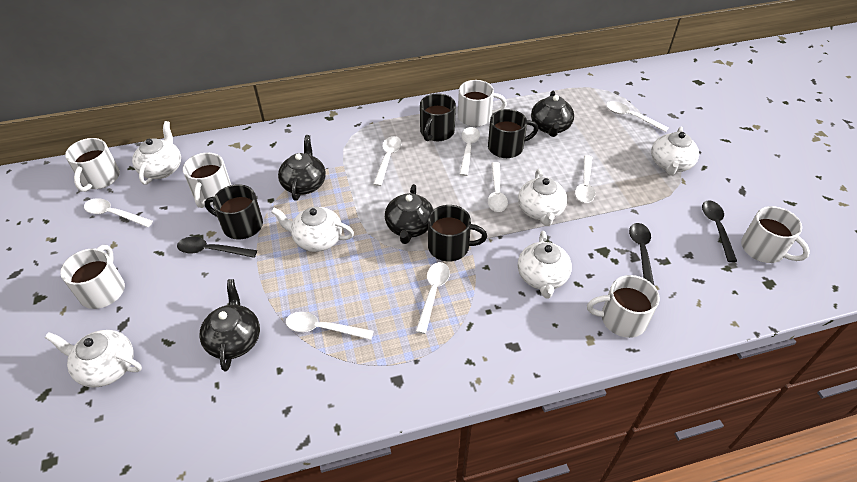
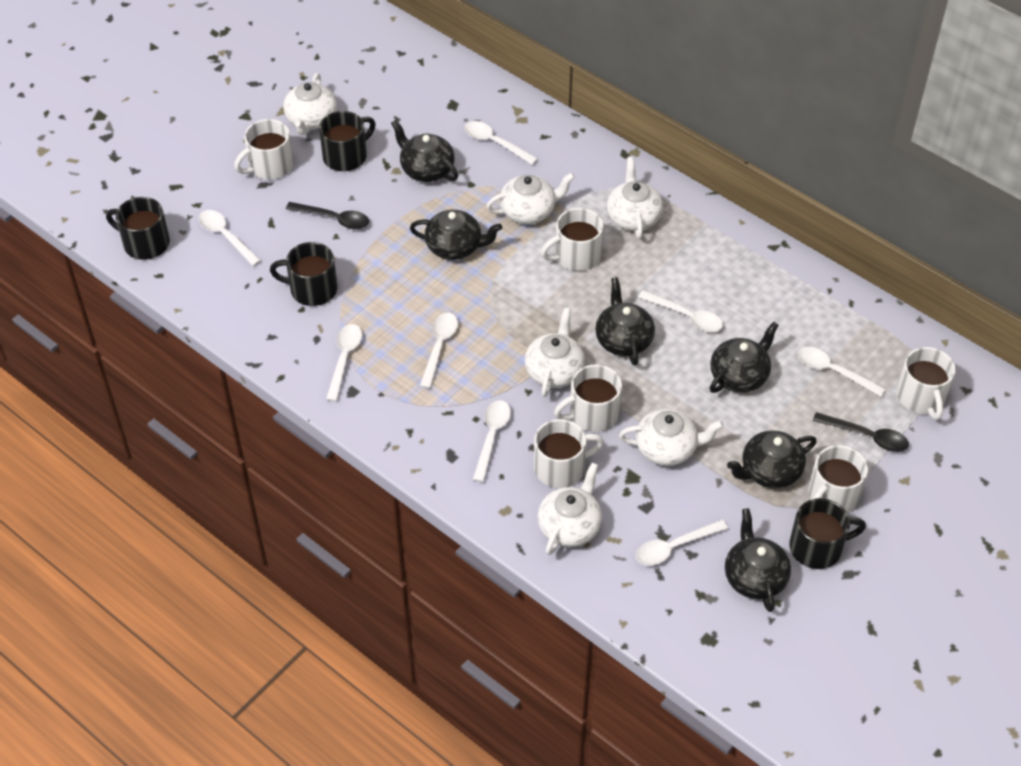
black spoon: 3 -> 2
black teapot: 4 -> 6

